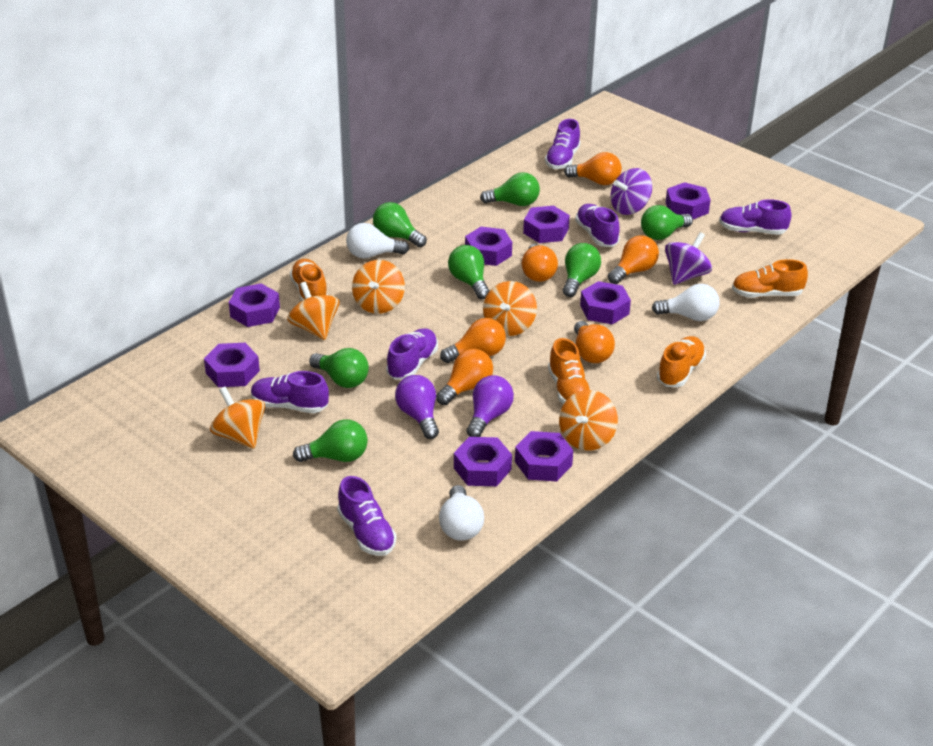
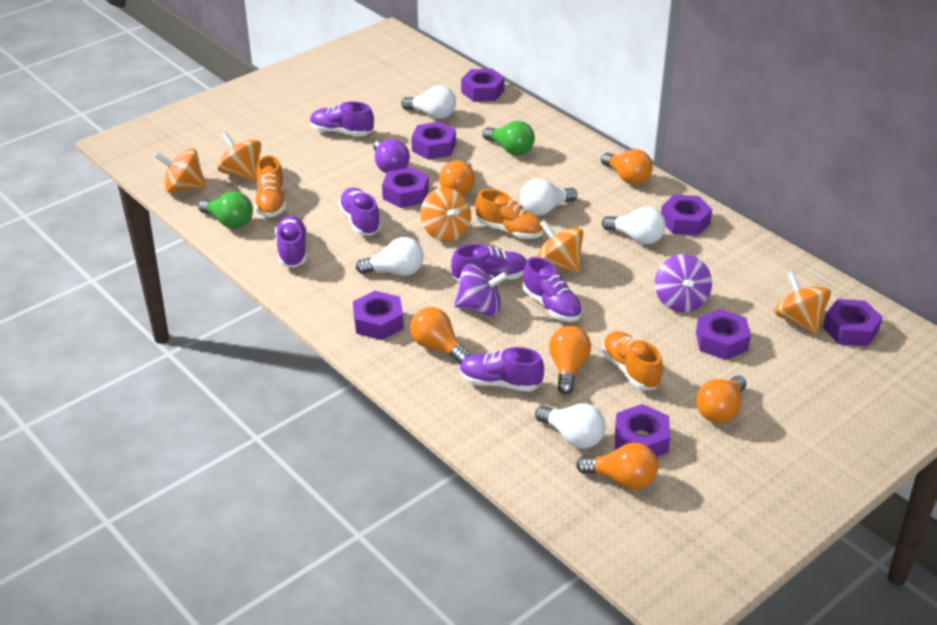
green light bulb: 7 -> 2
orange shoe: 4 -> 3
purple light bulb: 2 -> 1
white light bulb: 3 -> 5

